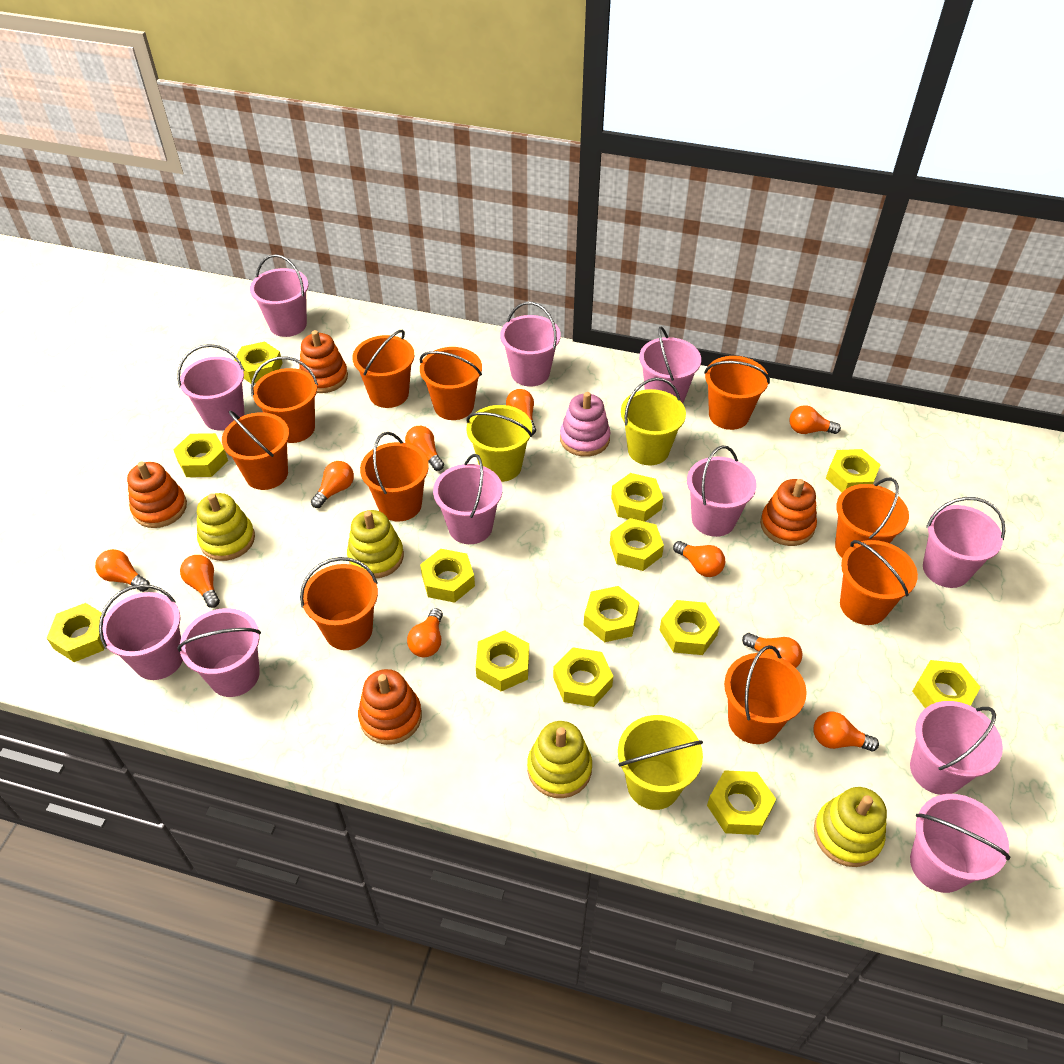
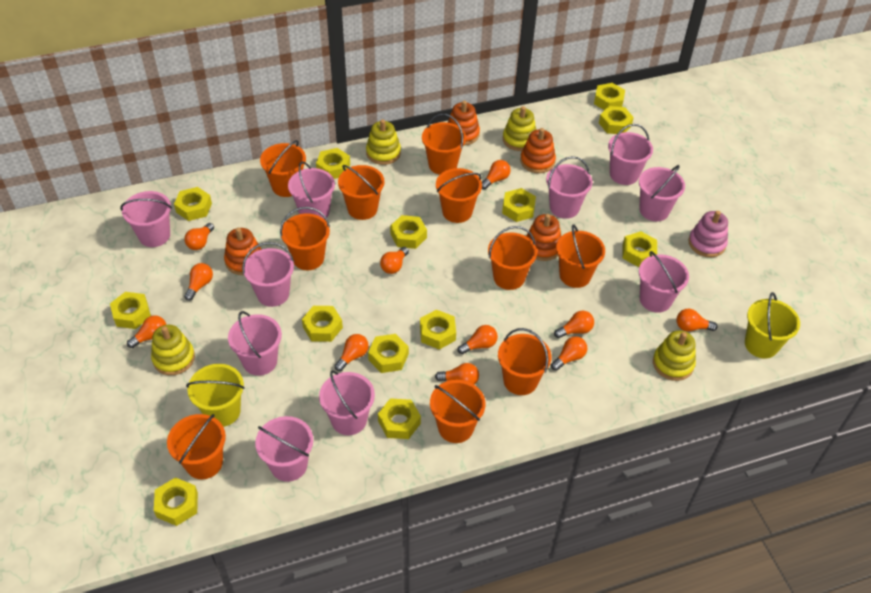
orange light bulb: 10 -> 11
pink bucket: 11 -> 10
yellow bucket: 3 -> 2

